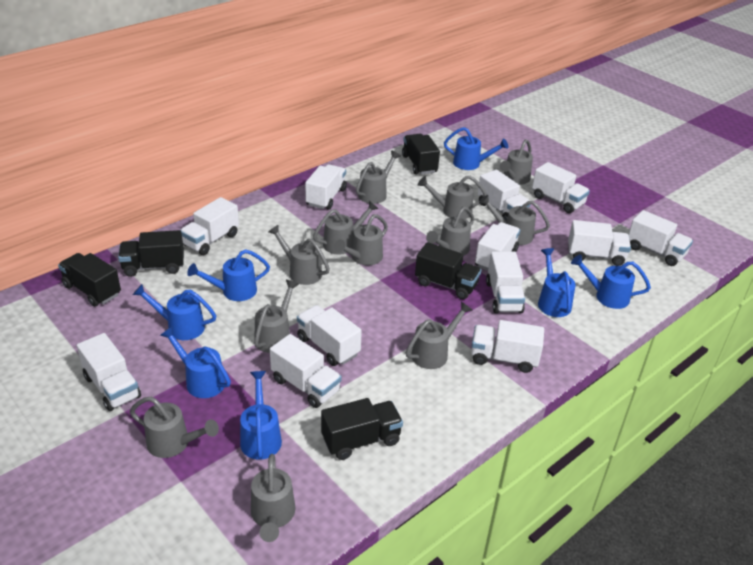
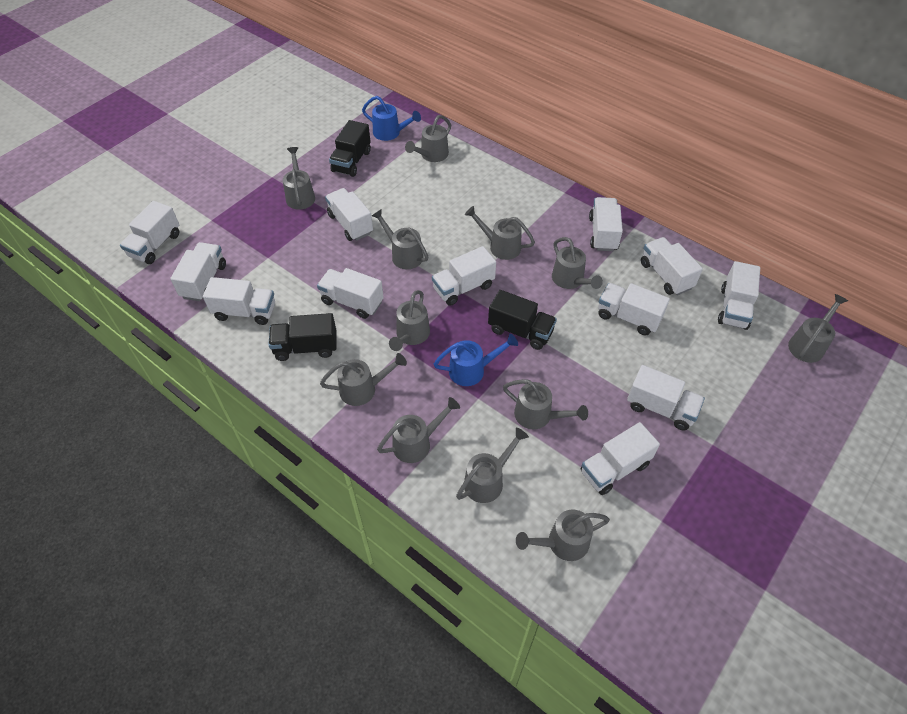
black truck: 5 -> 3
blue watering can: 7 -> 2

